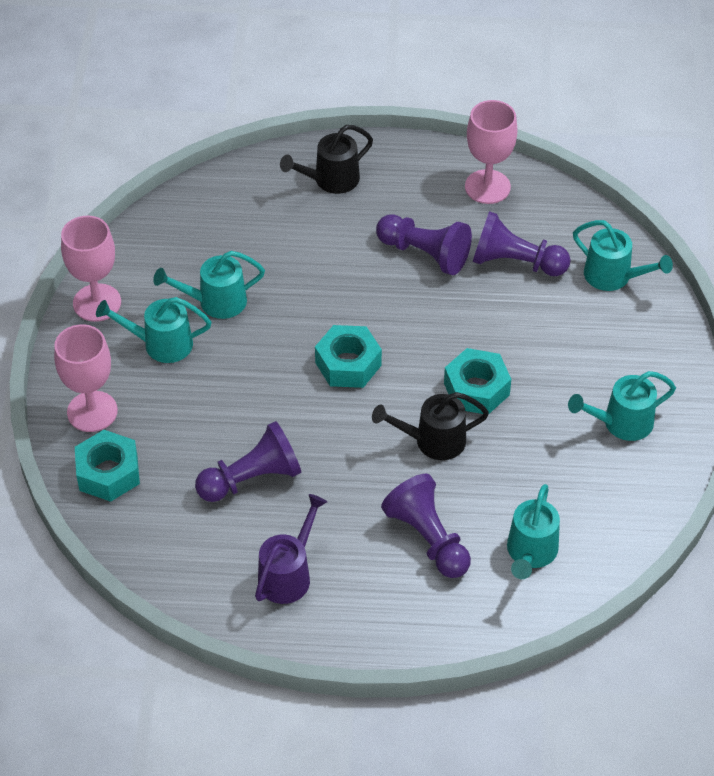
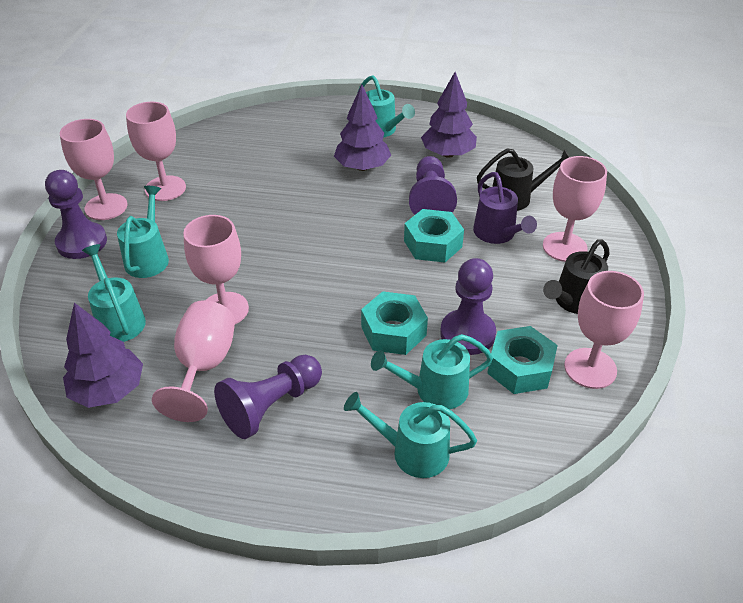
pink goblet: 3 -> 6
purple tree: 0 -> 3

